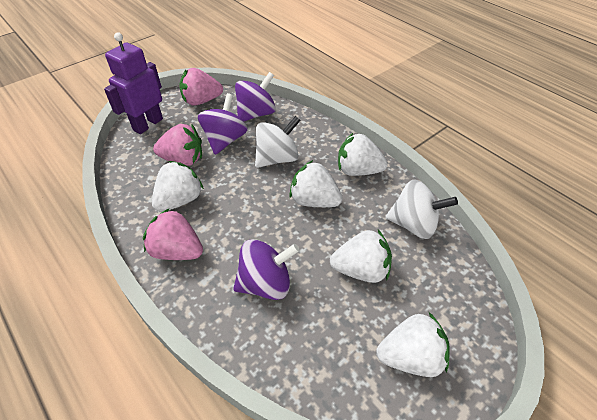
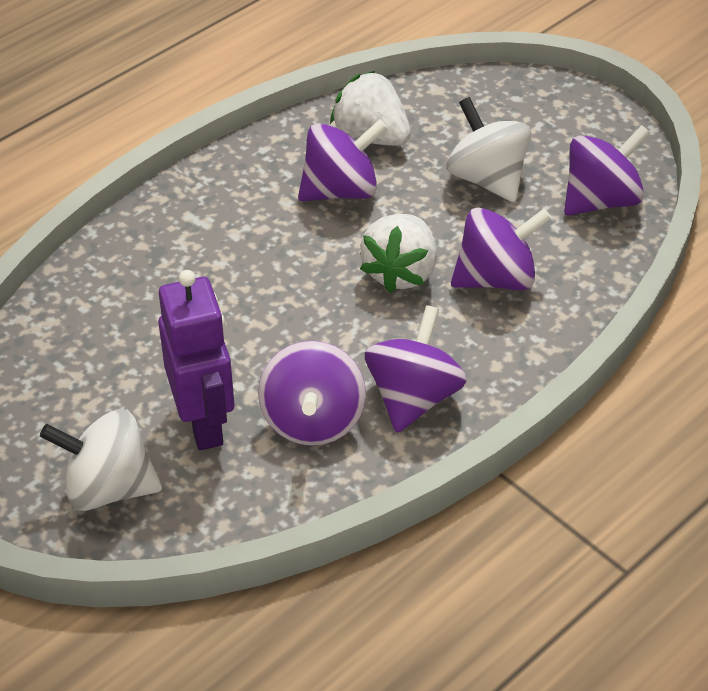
pink strawberry: 3 -> 0
purple spinning top: 3 -> 5
white strawberry: 5 -> 2

